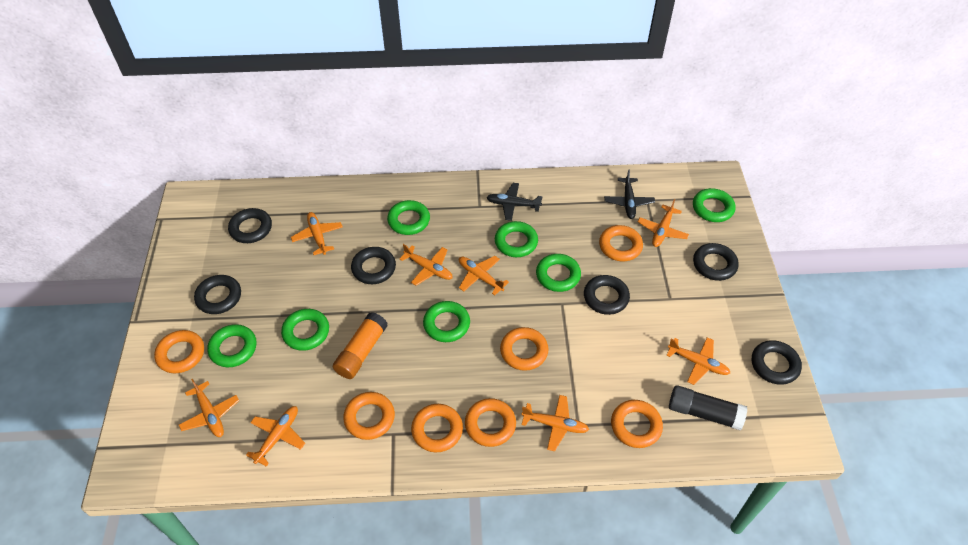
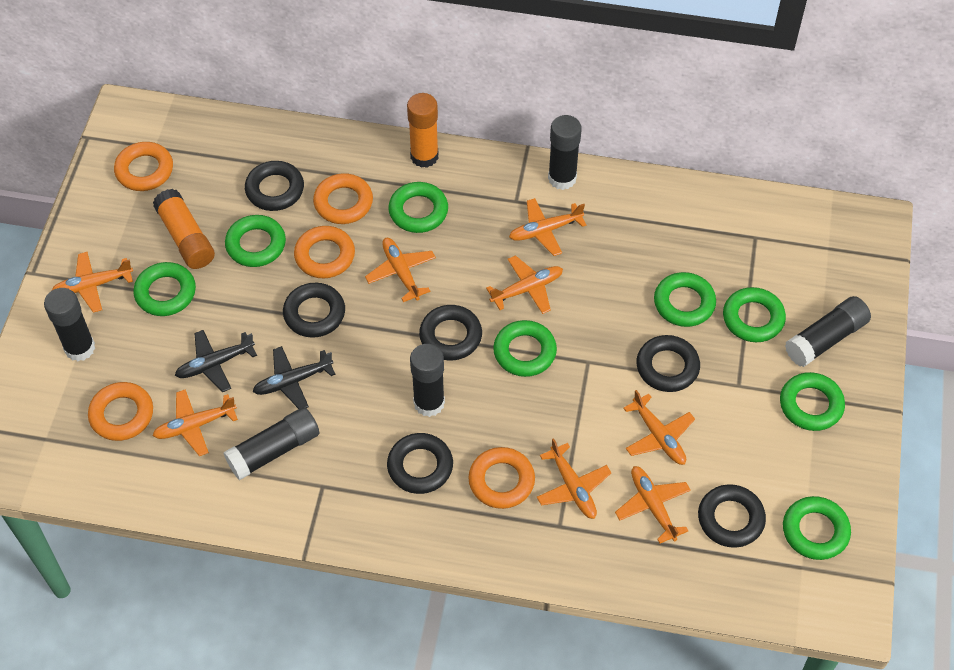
black glue stick: 1 -> 5
green ring: 7 -> 8
orange glue stick: 1 -> 2
orange ring: 7 -> 5

